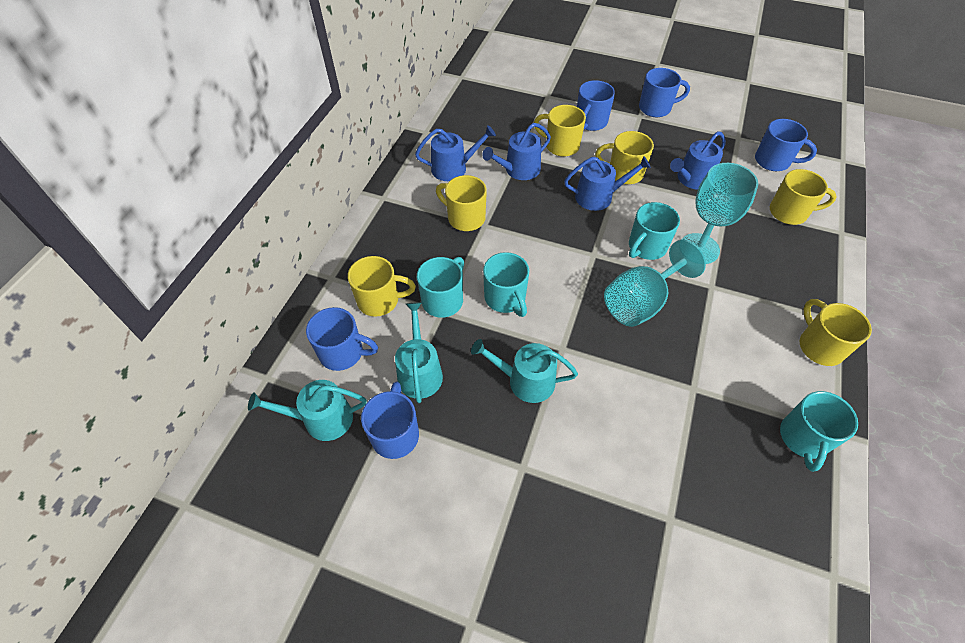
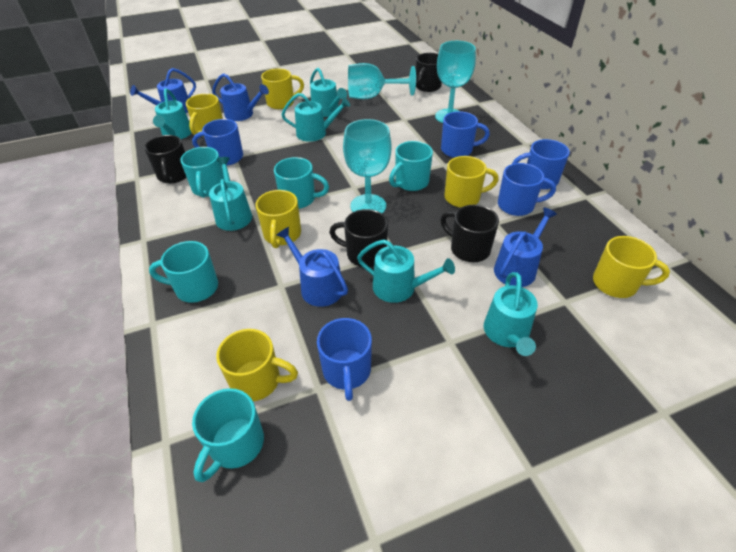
black mug: 0 -> 4
turquoise goblet: 2 -> 3
turquoise mug: 4 -> 5
turquoise watering can: 3 -> 6

